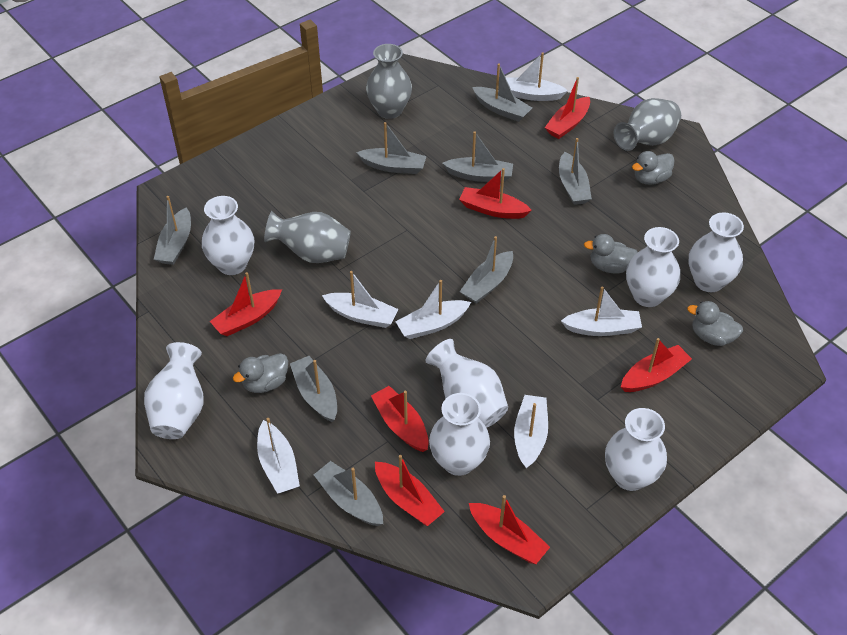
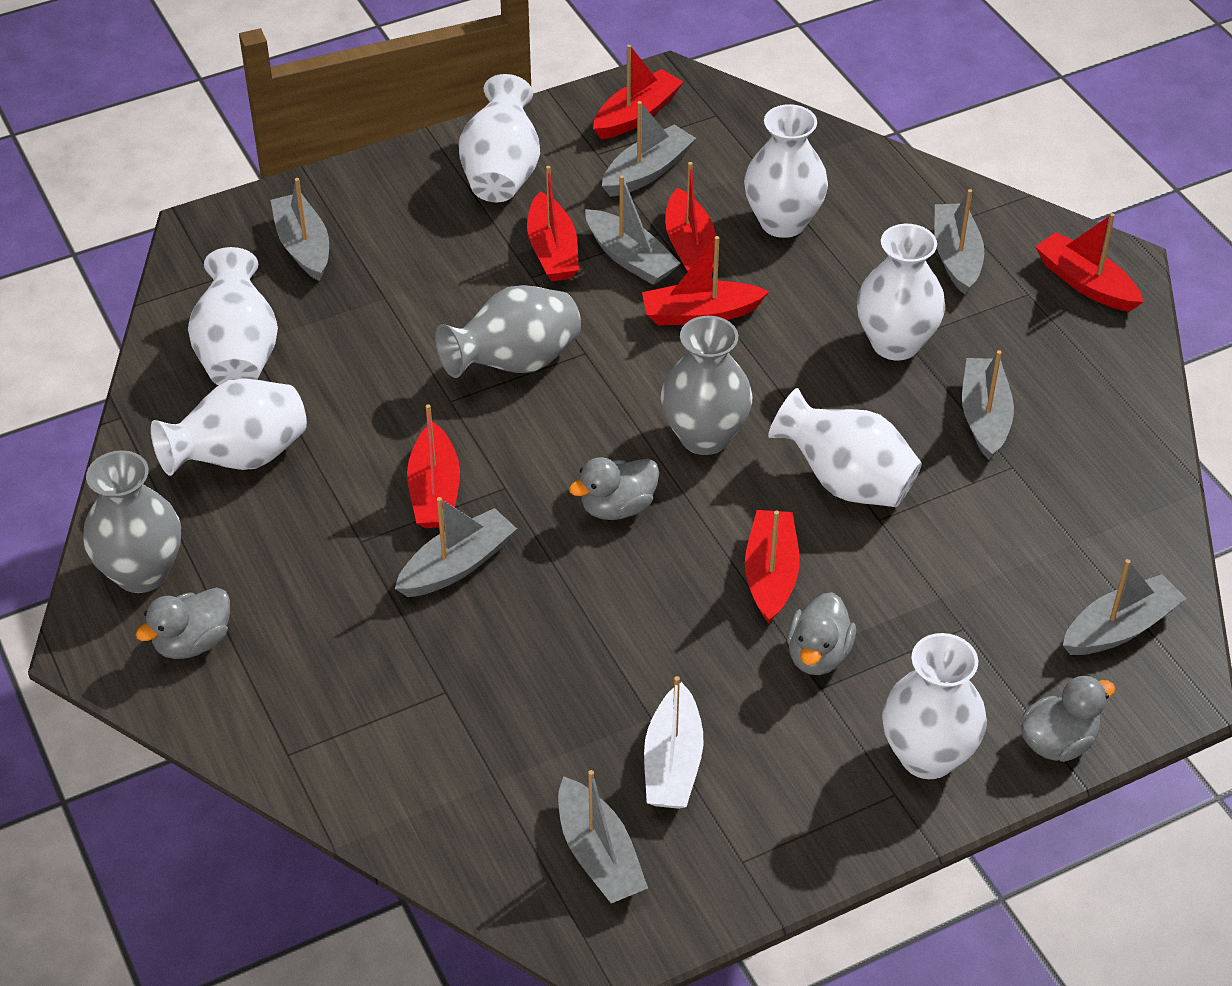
white boat: 6 -> 1

